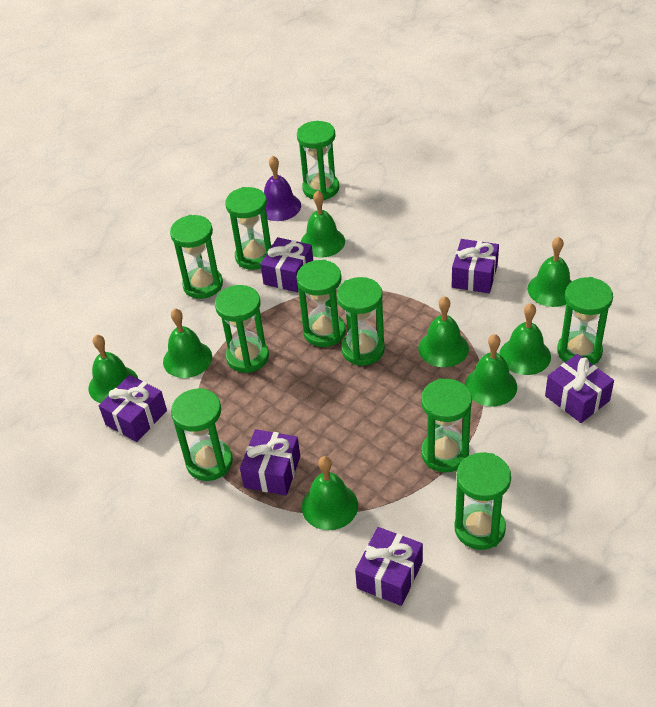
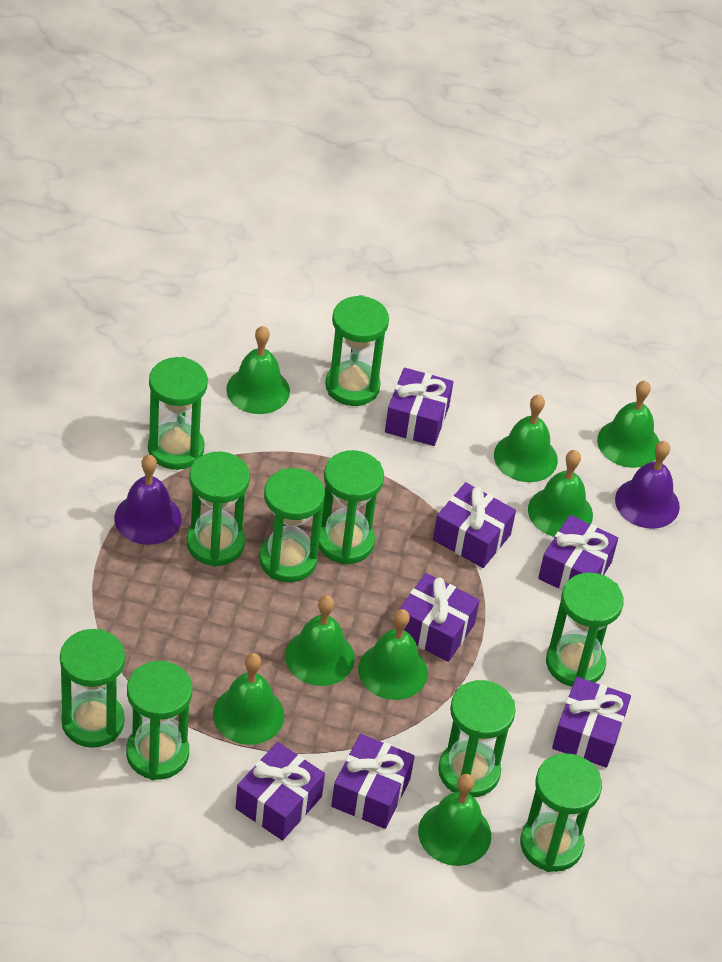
purple bell: 1 -> 2
purple gift: 6 -> 7

